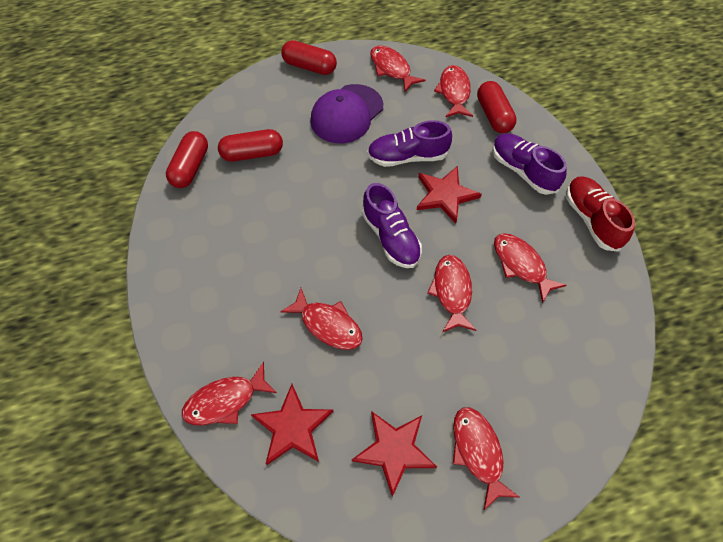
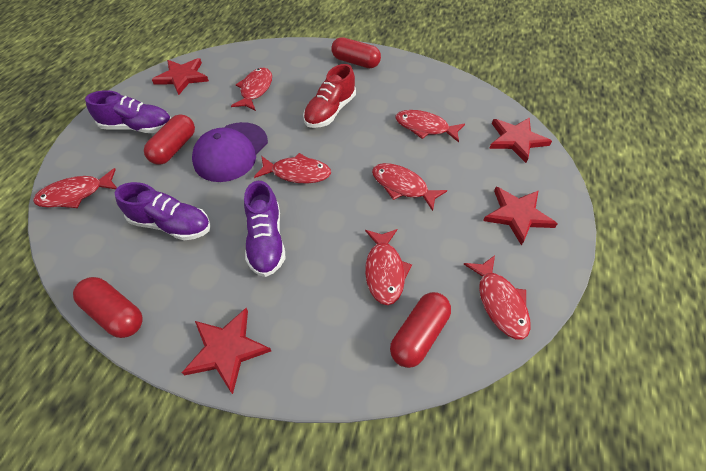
red star: 3 -> 4

